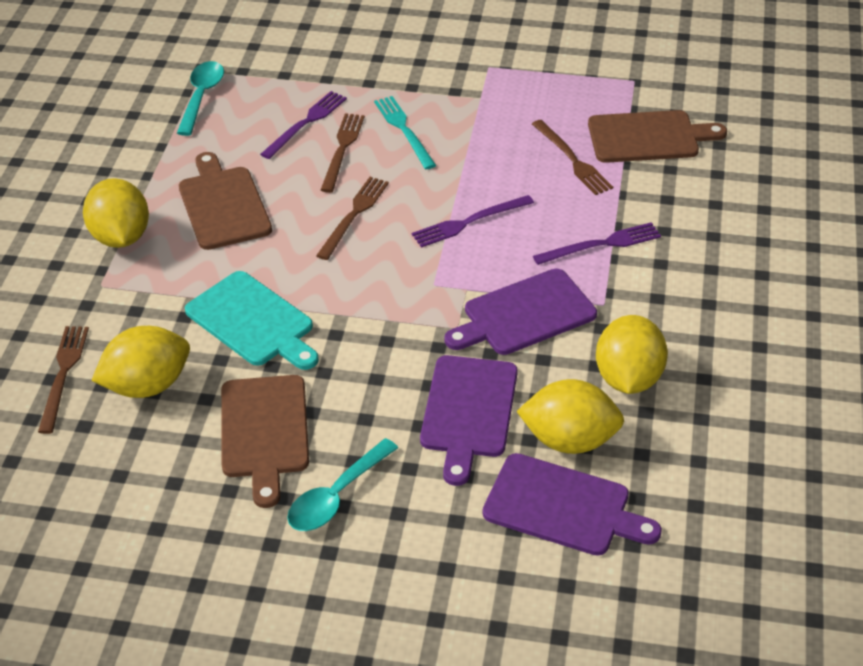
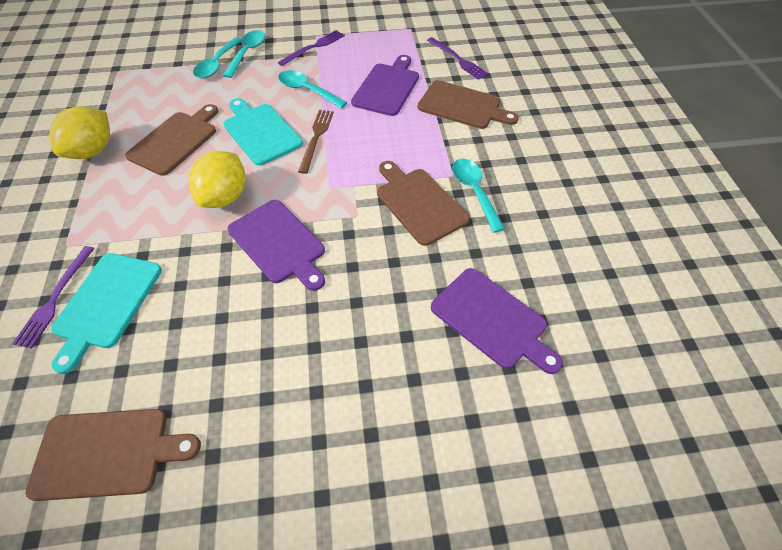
brown cutting board: 3 -> 4
brown fork: 4 -> 1
turquoise cutting board: 1 -> 2
turquoise fork: 1 -> 0
turquoise spoon: 2 -> 4
yellow lemon: 4 -> 2

